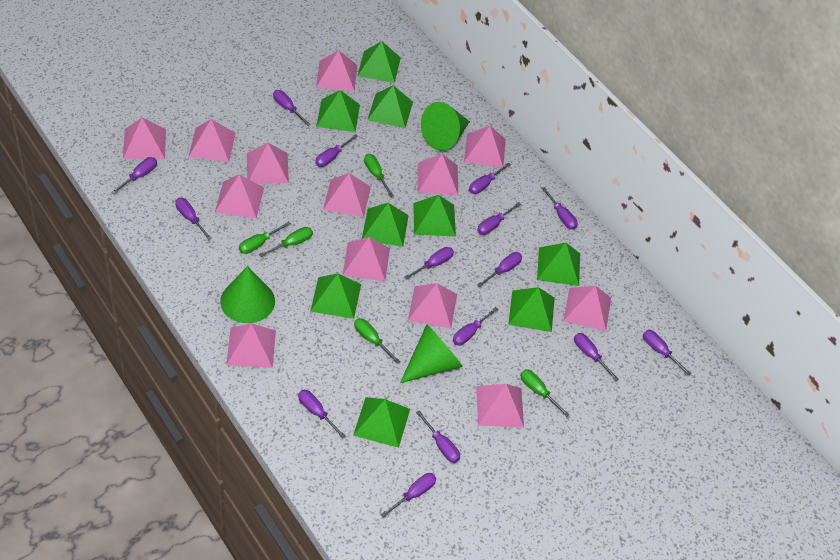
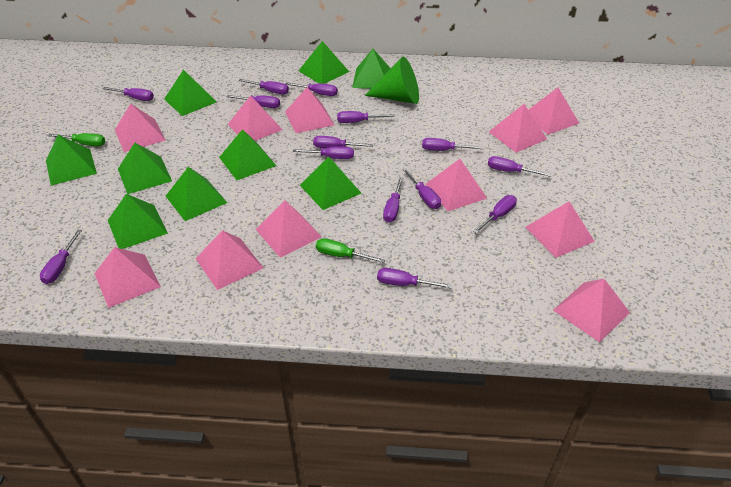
green cone: 3 -> 1
green screwdriver: 5 -> 2
pink pyramid: 13 -> 11
purple screwdriver: 15 -> 14

